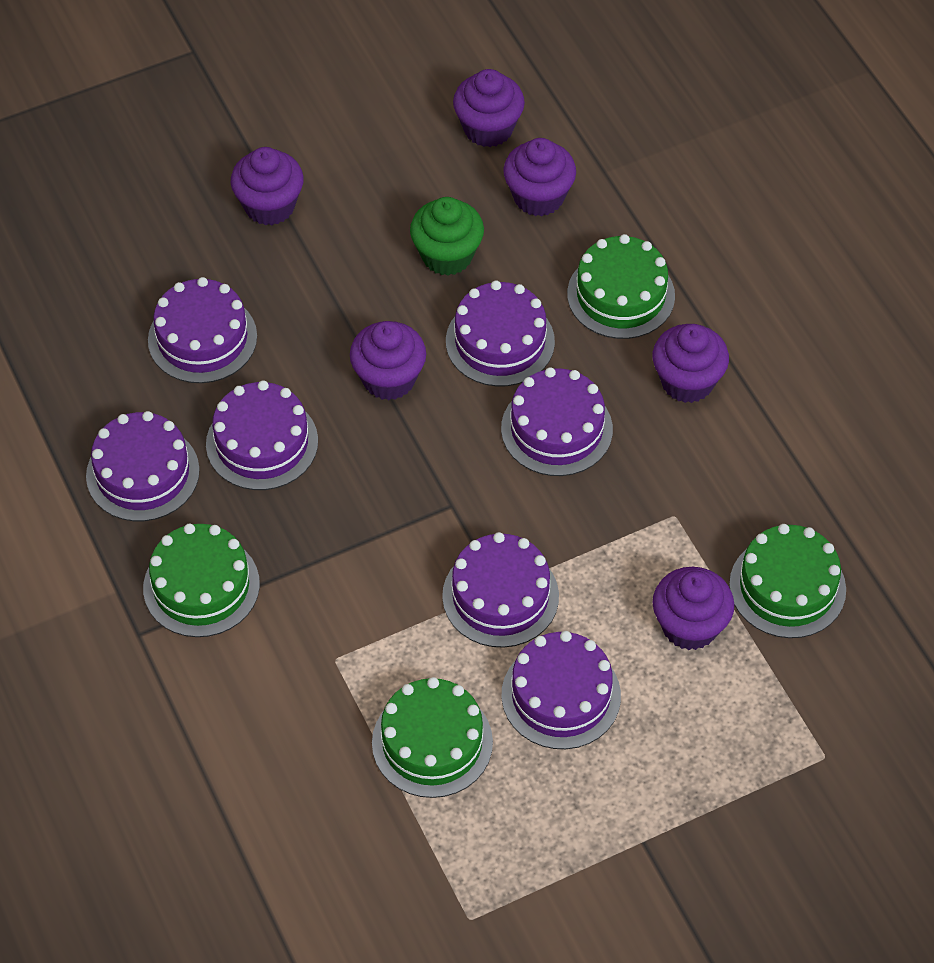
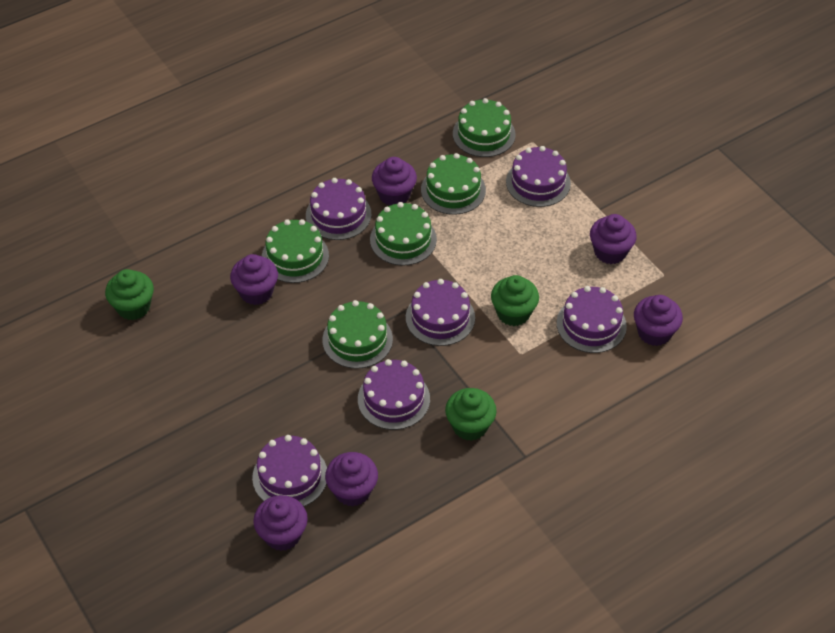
green cake: 4 -> 5
green cupcake: 1 -> 3
purple cake: 7 -> 6

